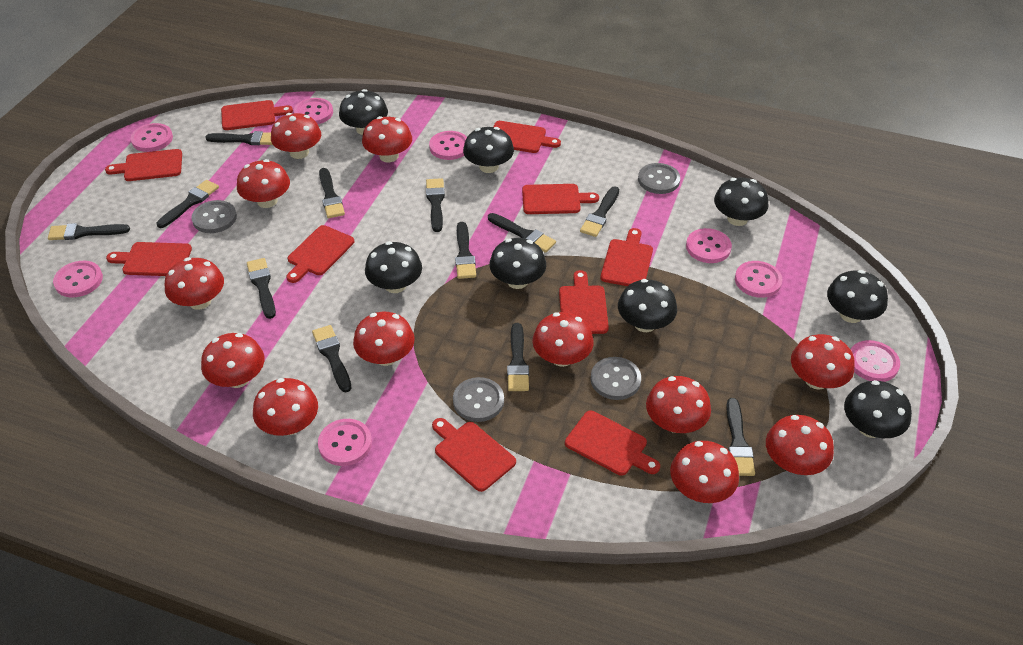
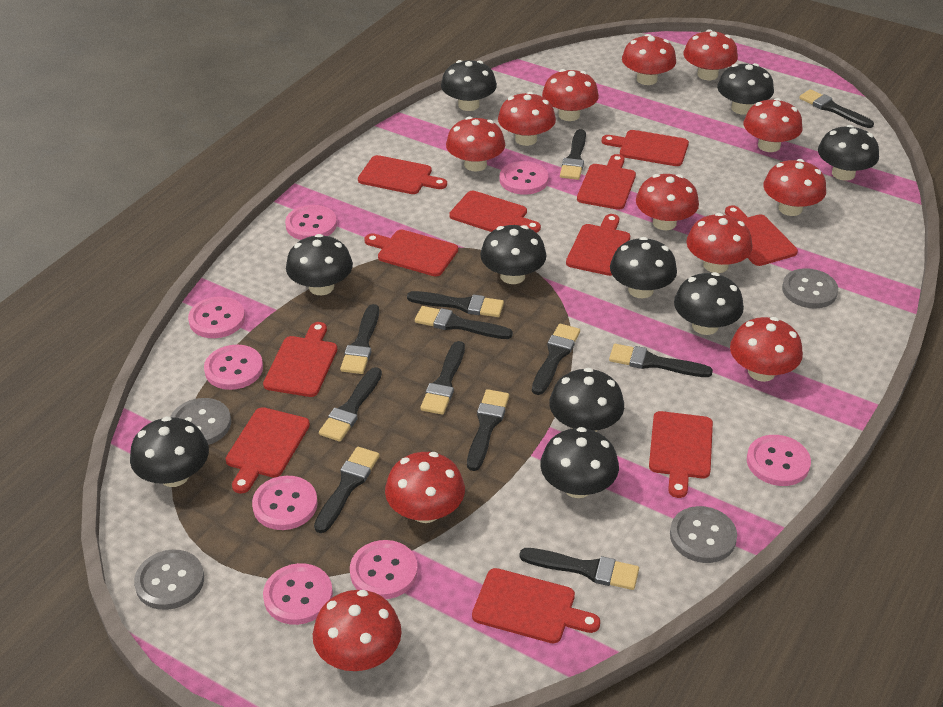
black mushroom: 8 -> 10
red cutting board: 10 -> 11

